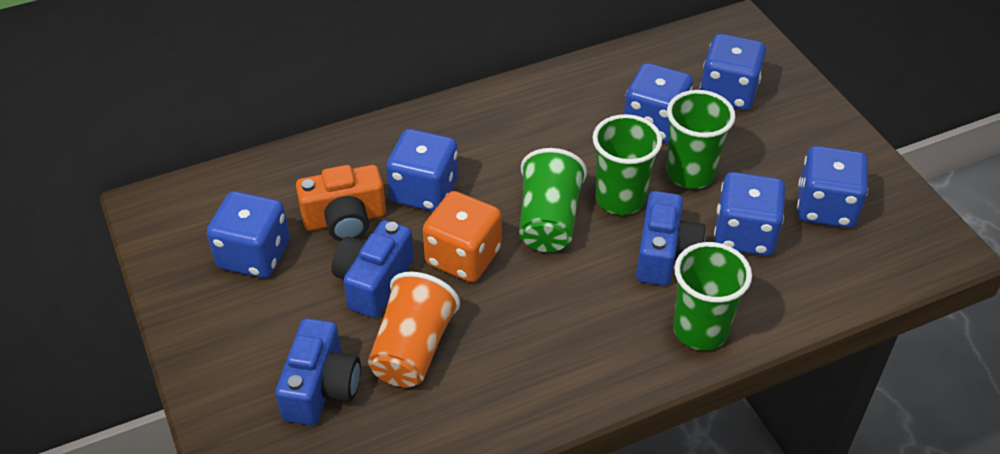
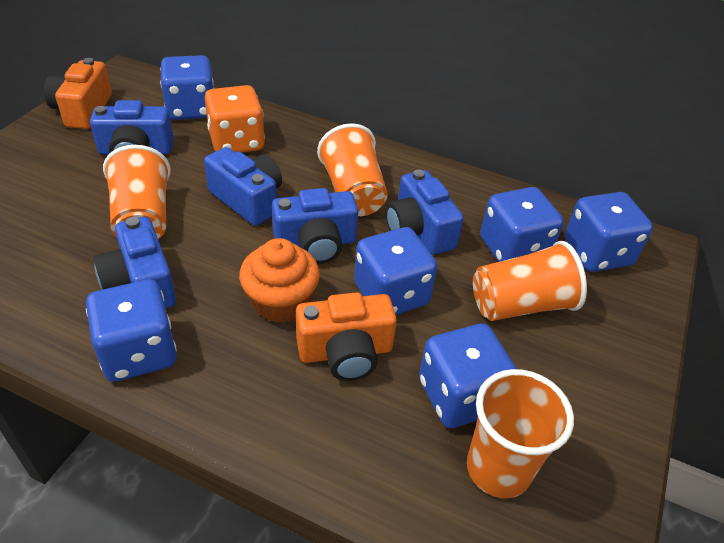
blue camera: 3 -> 5
green cup: 4 -> 0
orange camera: 1 -> 2
orange cup: 1 -> 4
orange cupcake: 0 -> 1

